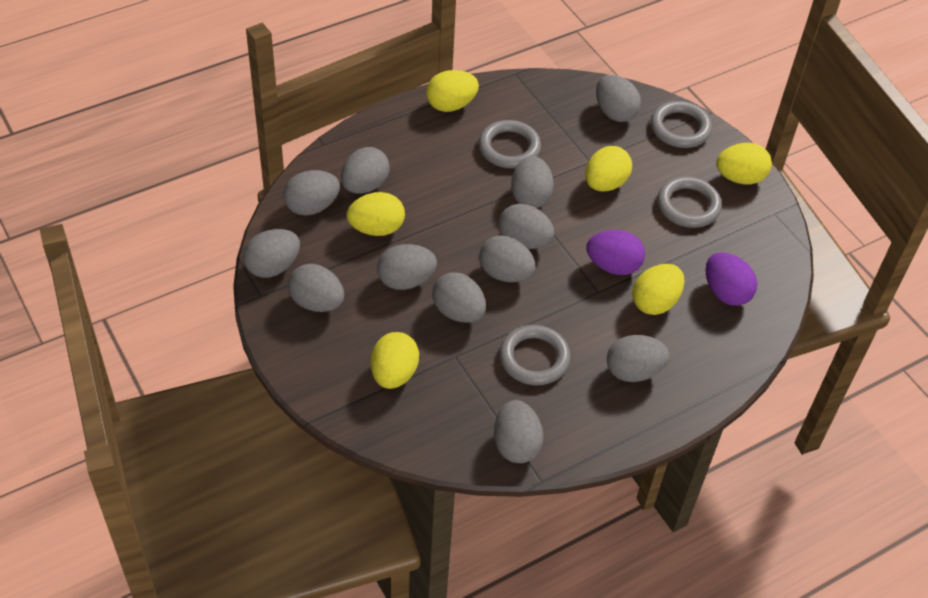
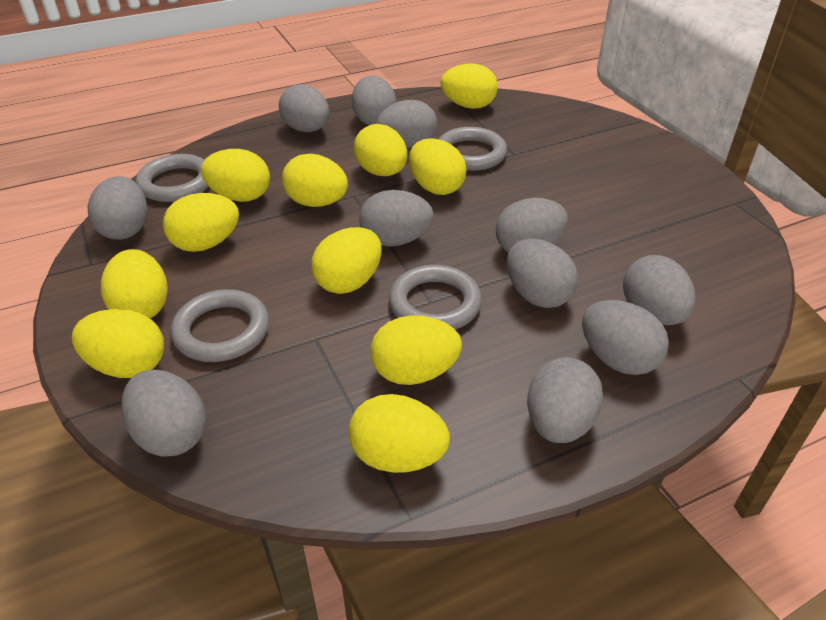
grey egg: 12 -> 11
purple egg: 2 -> 0
yellow egg: 6 -> 11

